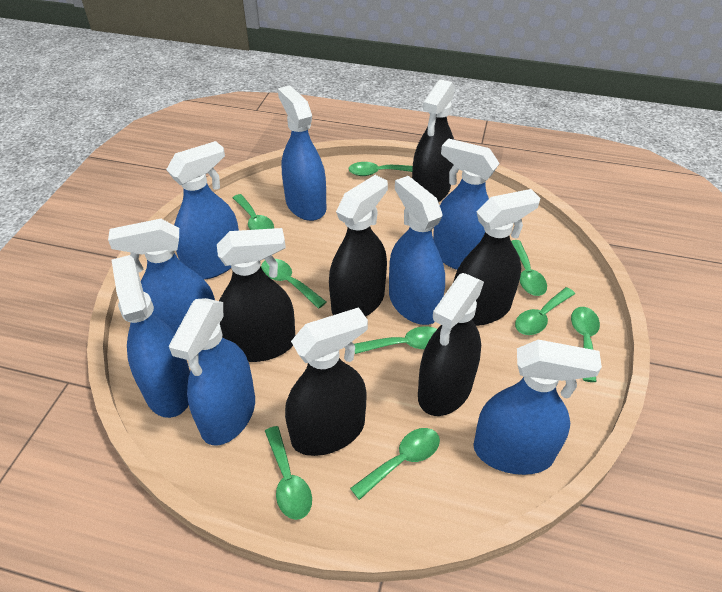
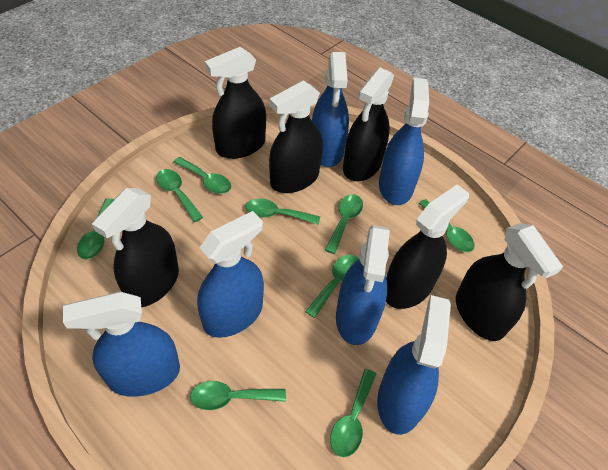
blue spray bottle: 8 -> 6

